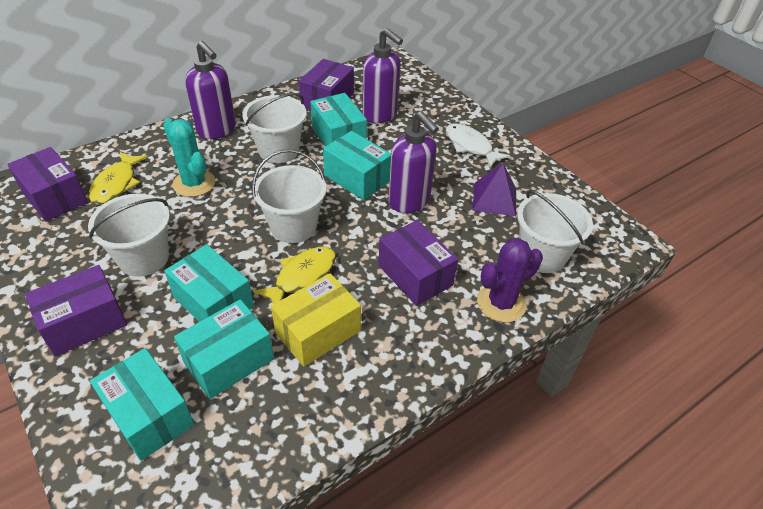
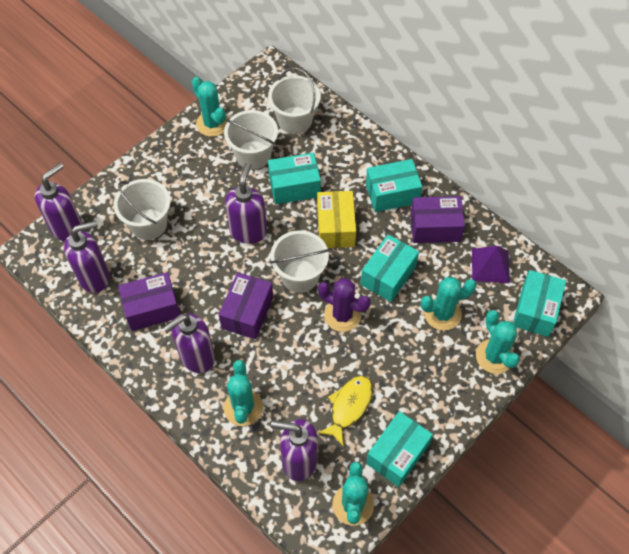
purple box: 4 -> 3
purple soap dispenser: 3 -> 5
turquoise cactus: 1 -> 5
white fish: 1 -> 0
yellow fish: 2 -> 1

